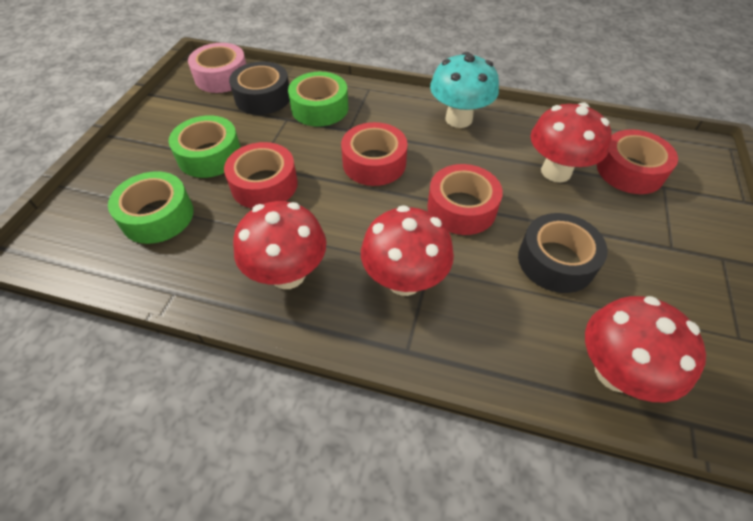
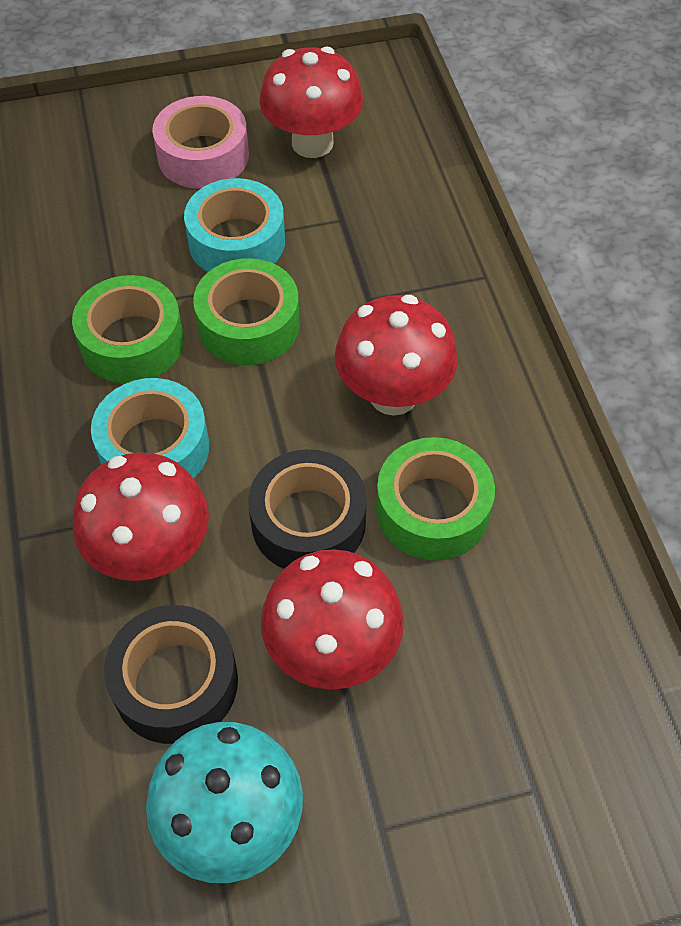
red tape: 4 -> 0
turquoise tape: 0 -> 2

